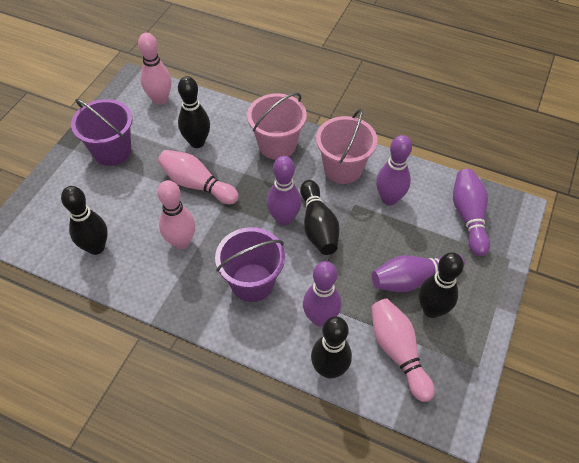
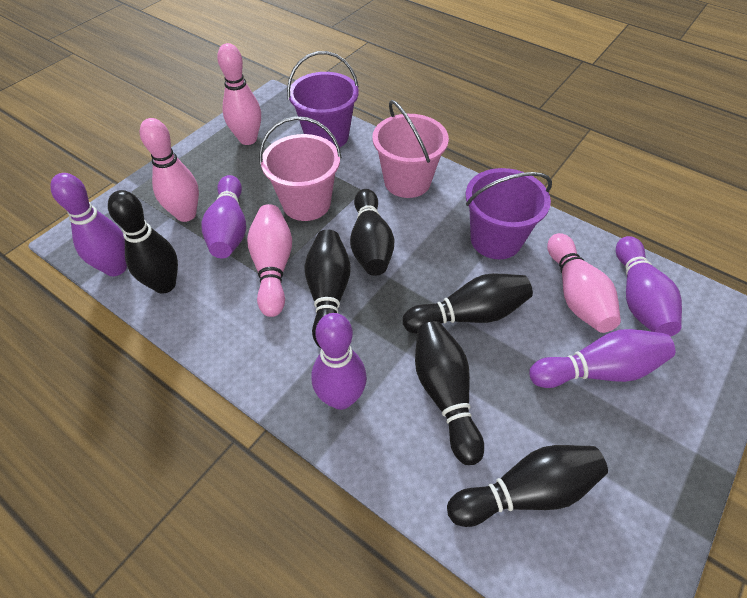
black bowling pin: 5 -> 6

